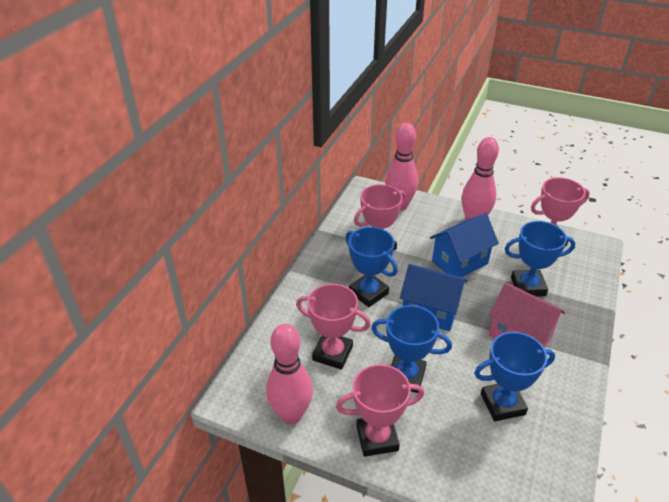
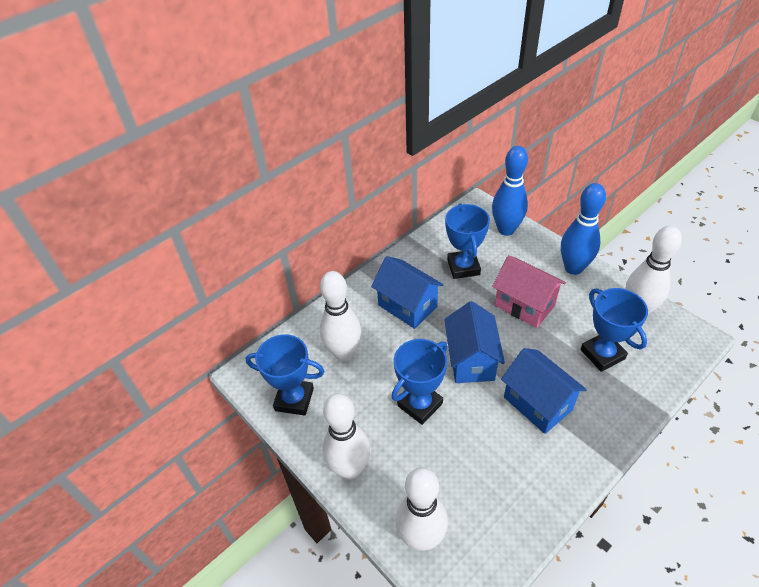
blue bowling pin: 0 -> 2
blue house: 2 -> 3
pink bowling pin: 3 -> 0
pink trophy: 4 -> 0
white bowling pin: 0 -> 4

